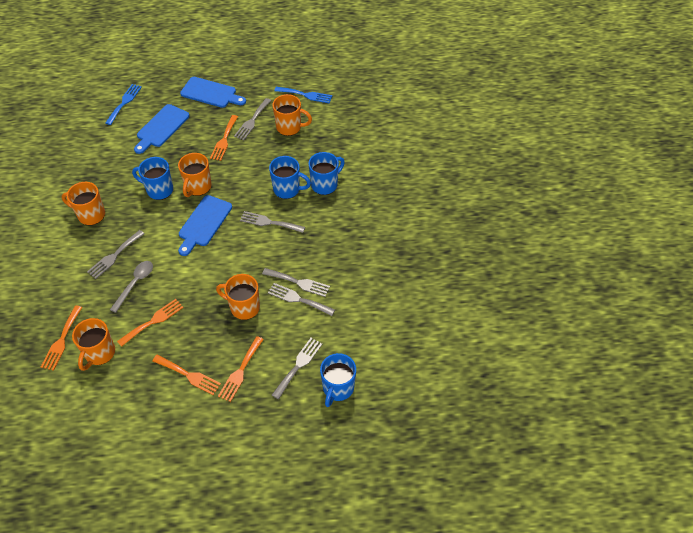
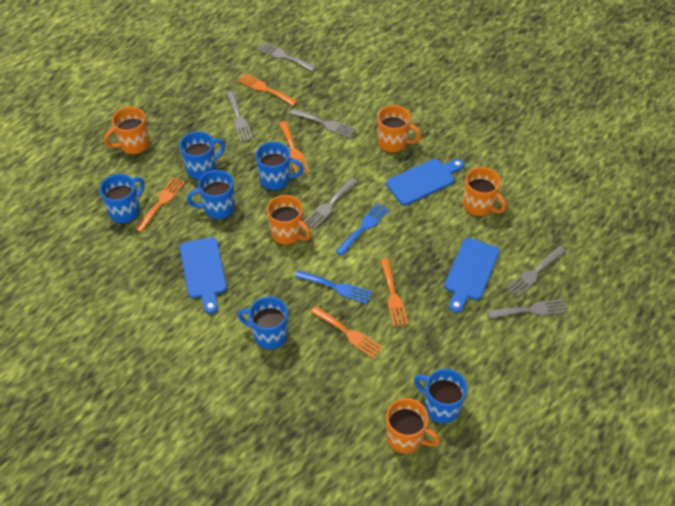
blue mug: 4 -> 6
grey spoon: 1 -> 0

